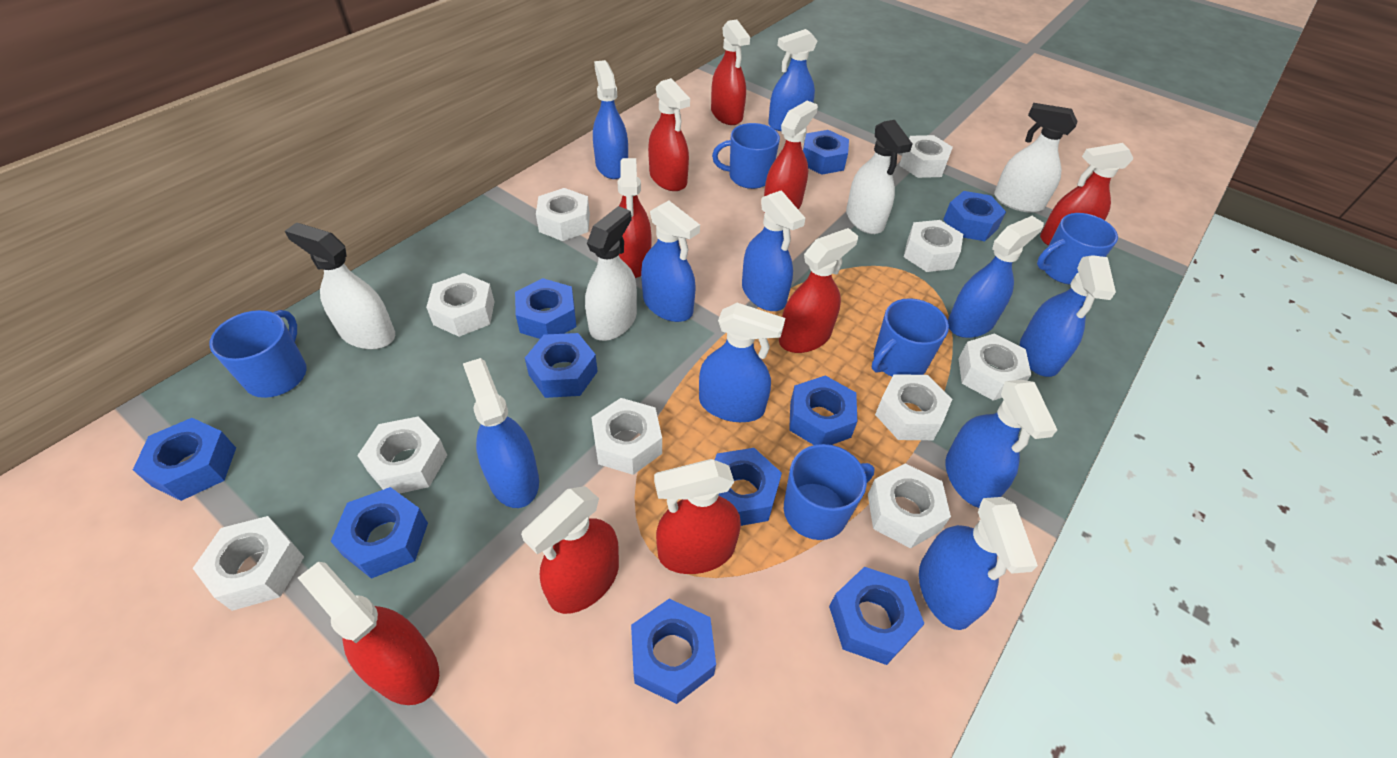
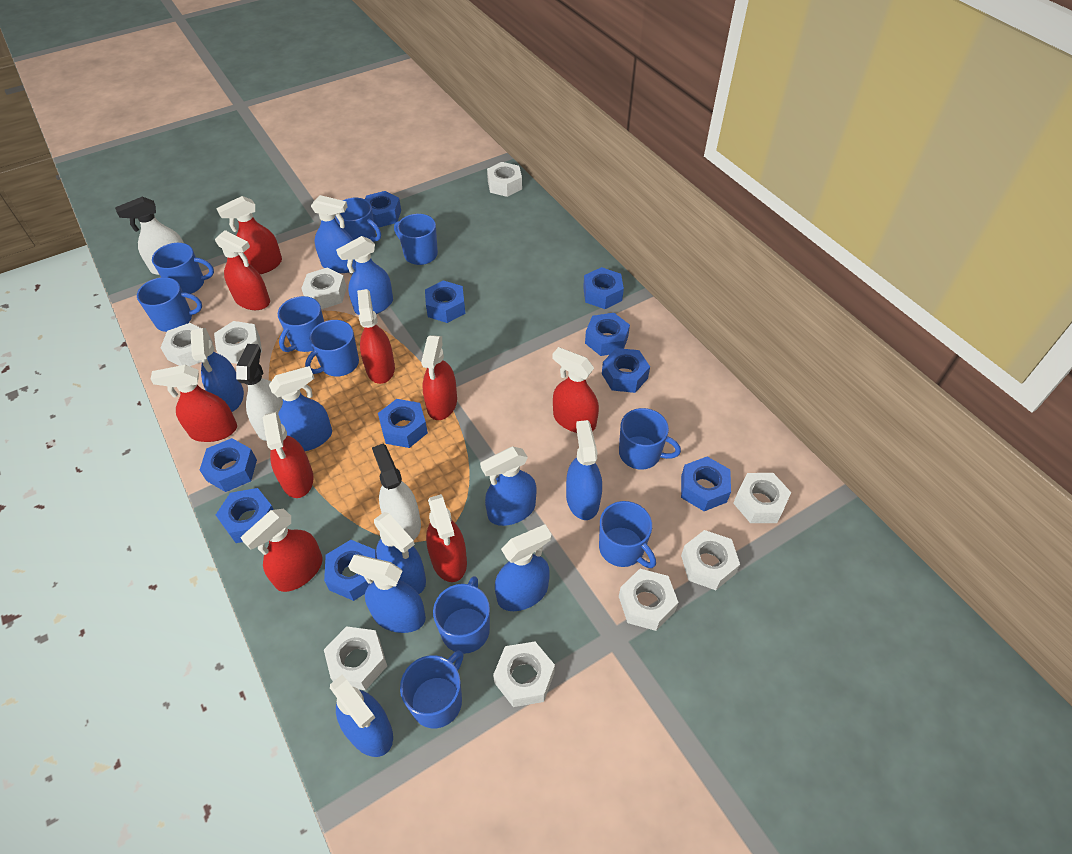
blue mug: 5 -> 10
white nut: 10 -> 9
white spray bottle: 4 -> 3

